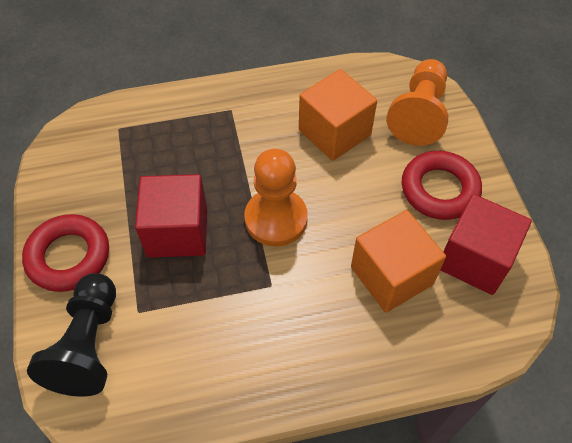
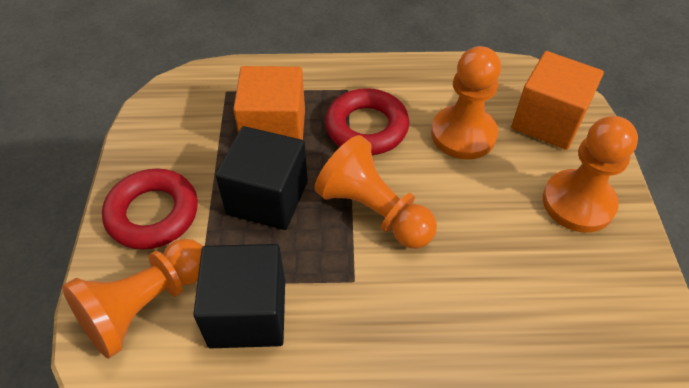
black cube: 0 -> 2
black pawn: 1 -> 0
orange pawn: 2 -> 4
red cube: 2 -> 0

